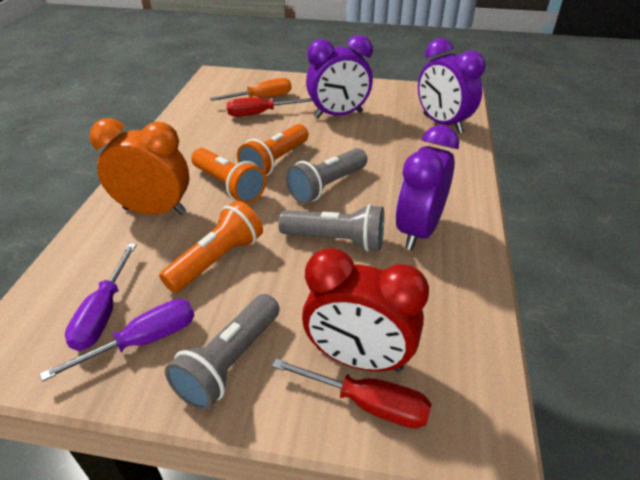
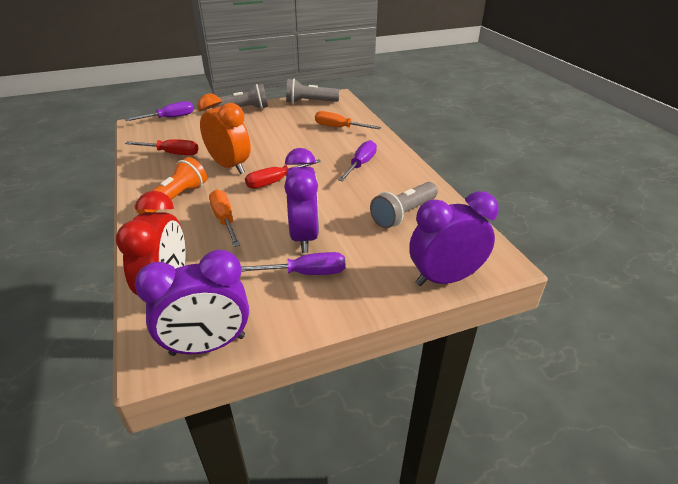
orange flashlight: 3 -> 1
orange screwdriver: 1 -> 2
purple screwdriver: 2 -> 3

